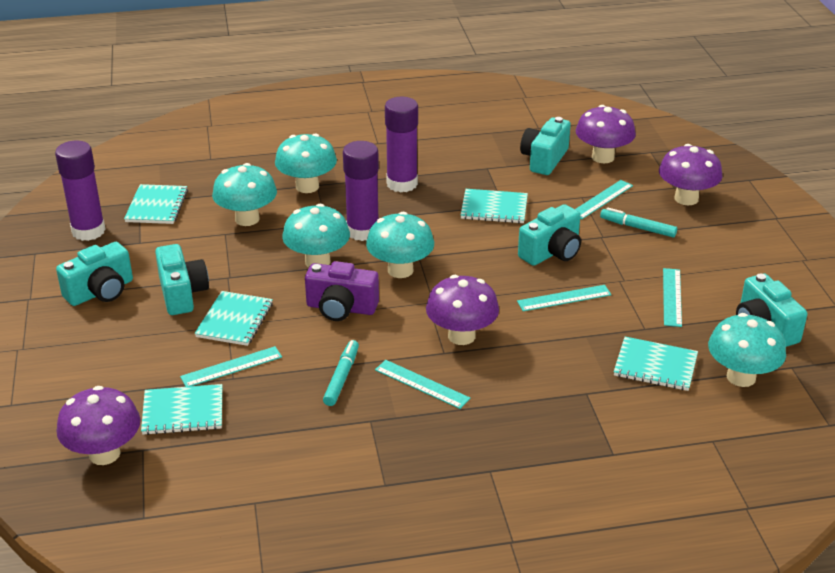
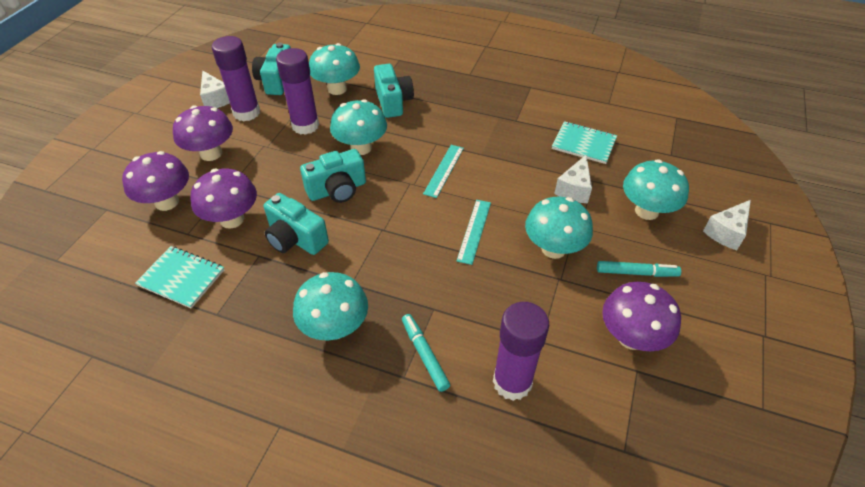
purple camera: 1 -> 0
turquoise camera: 5 -> 4
turquoise notebook: 5 -> 2
turquoise ruler: 5 -> 2
white cheese: 0 -> 3

